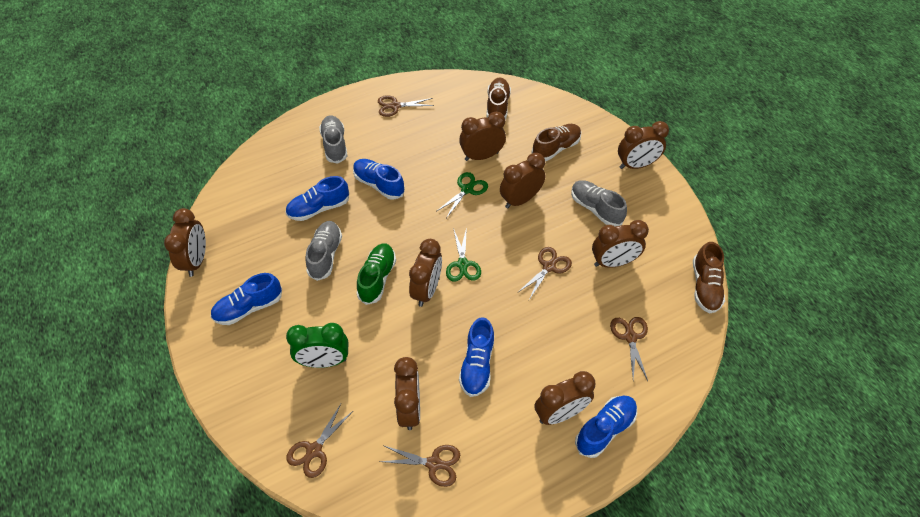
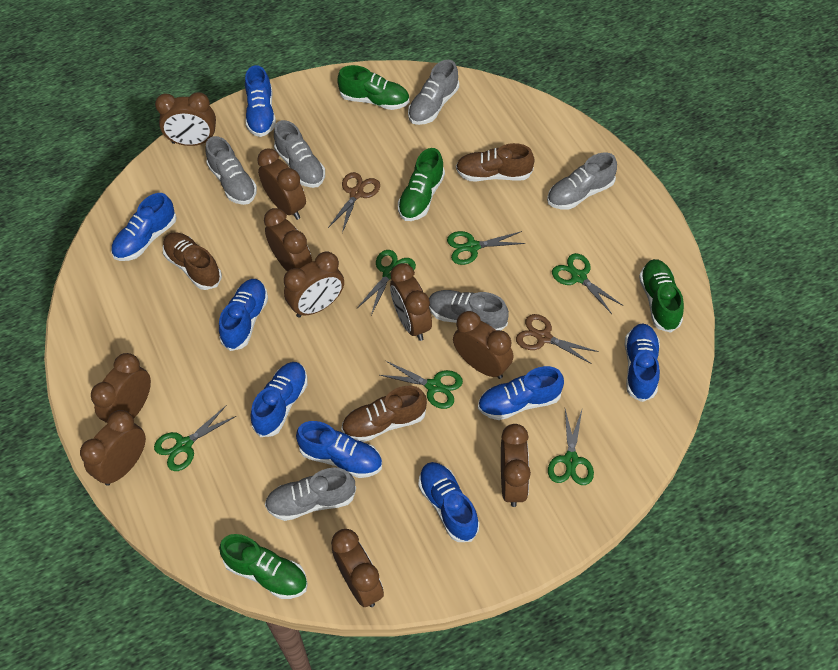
blue shoe: 5 -> 8
brown clock: 8 -> 10
brown scissors: 5 -> 2
green clock: 1 -> 0
green scissors: 2 -> 6
green shoe: 1 -> 4
grey shoe: 3 -> 6

